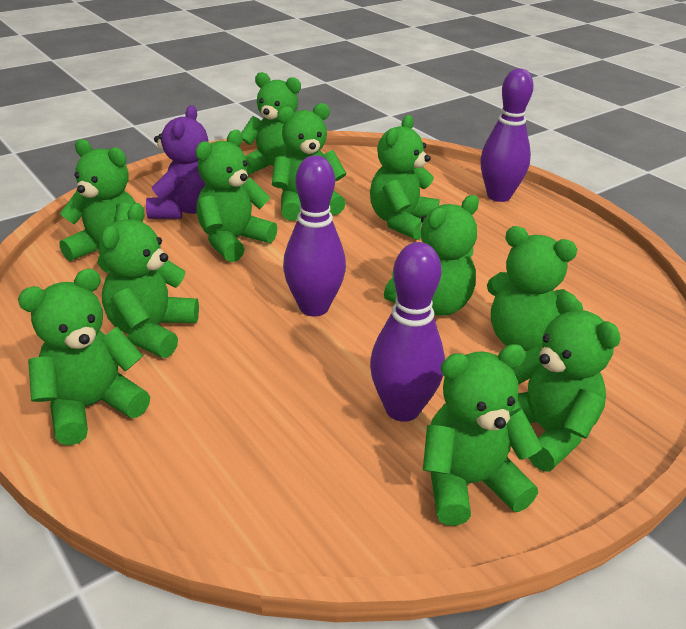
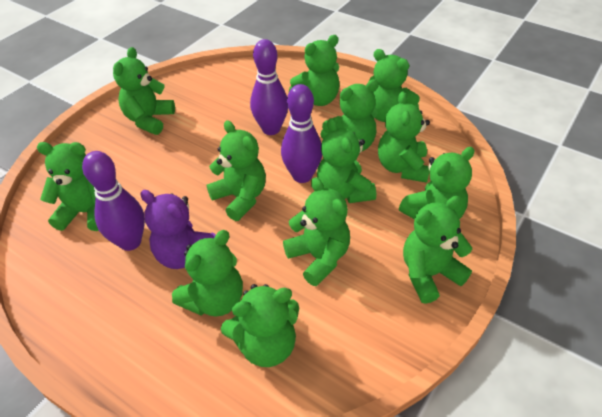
green teddy bear: 11 -> 13

